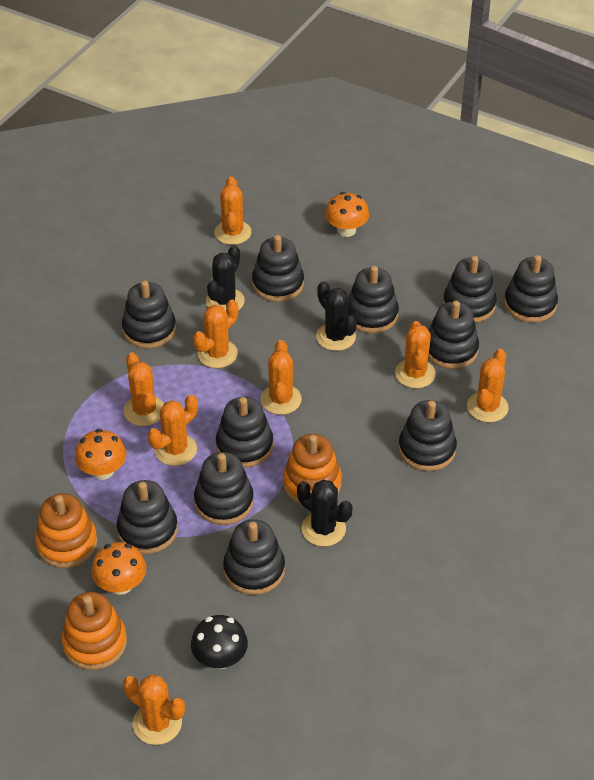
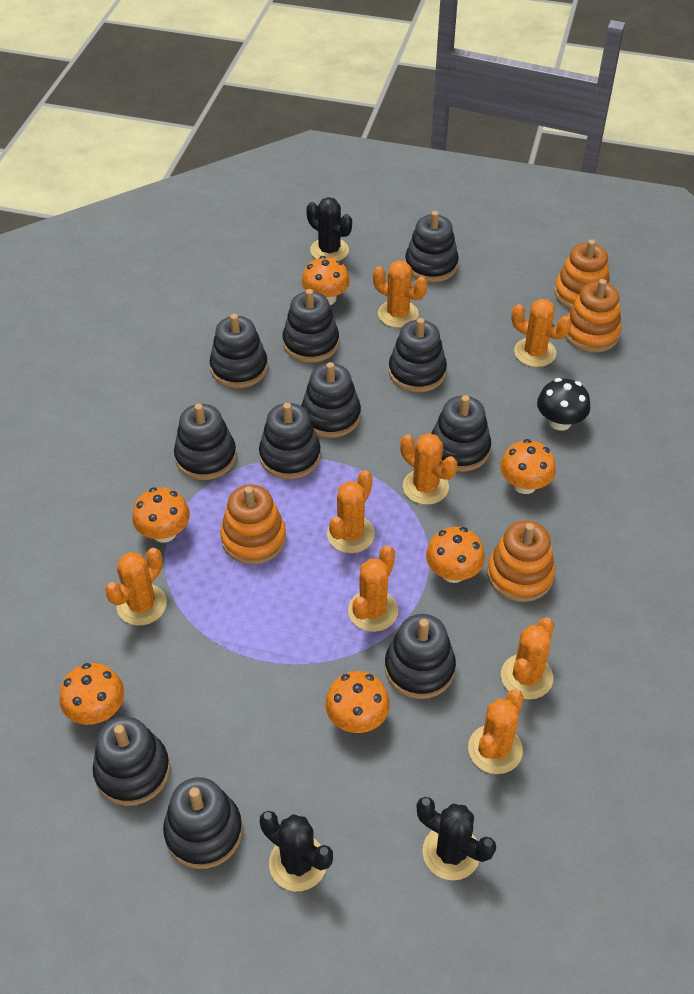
orange mushroom: 3 -> 6
orange stacking toy: 3 -> 4

